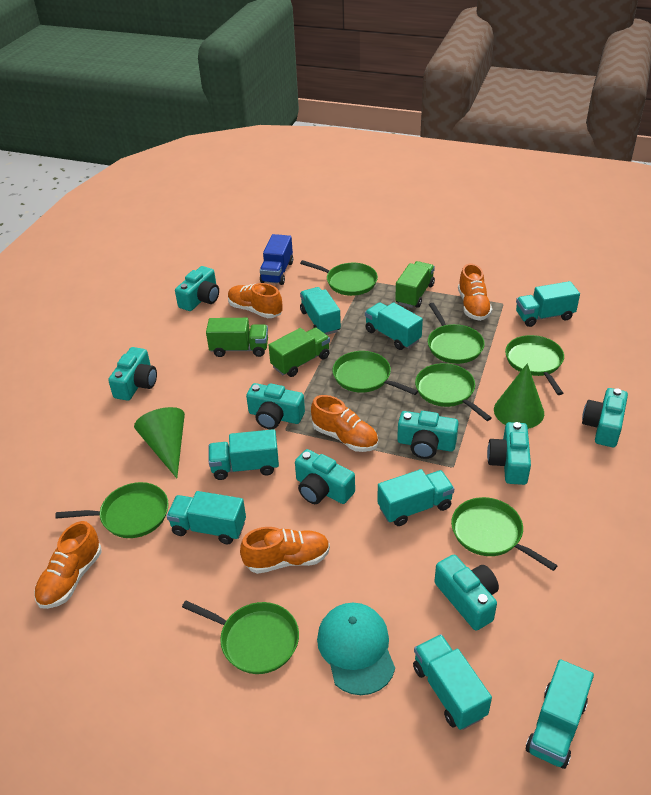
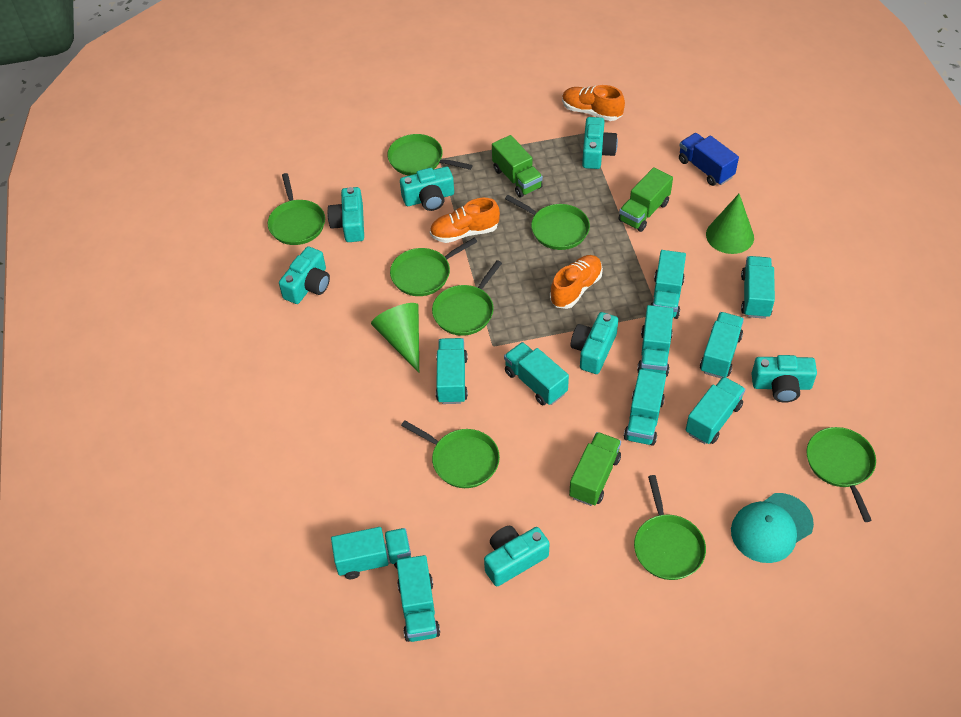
orange shoe: 5 -> 3
turquoise camera: 8 -> 7
turquoise truck: 8 -> 10

